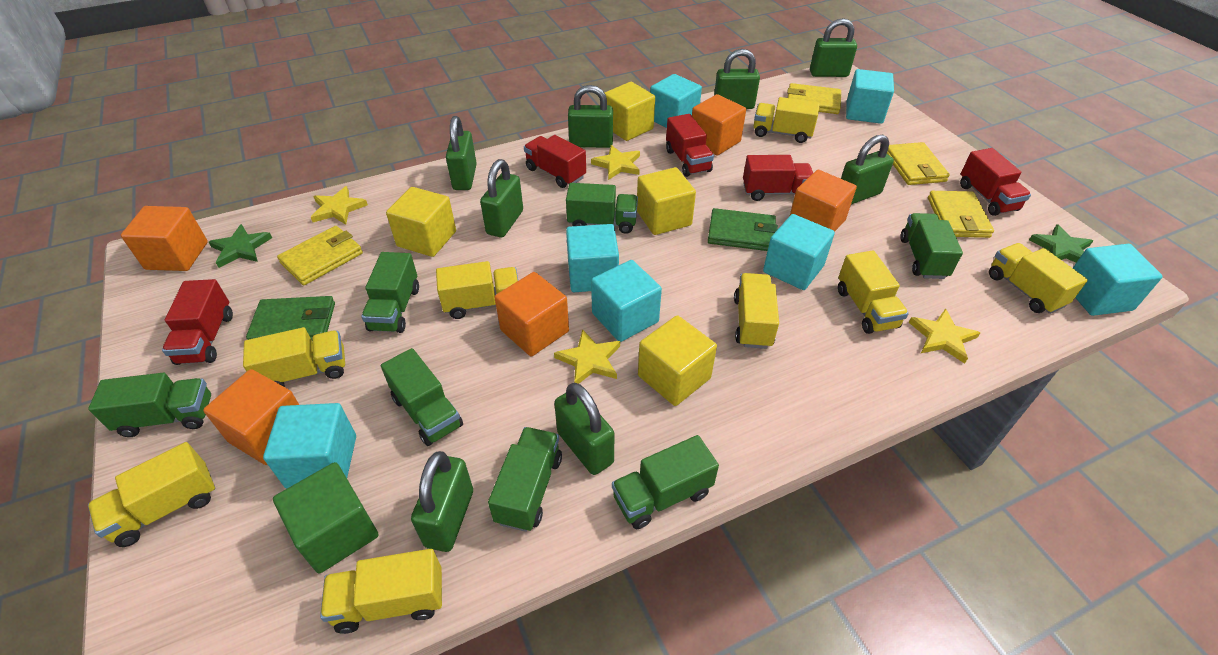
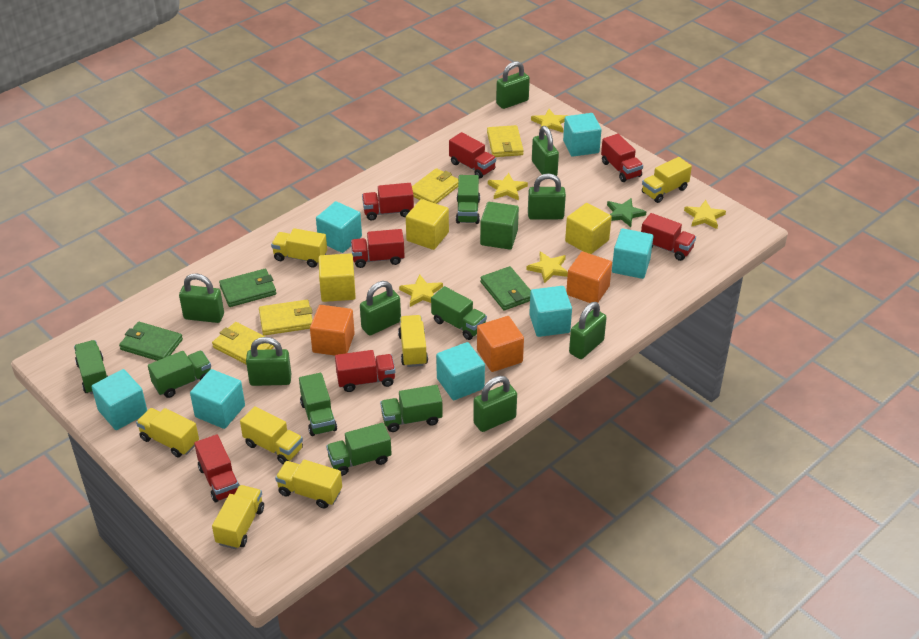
green star: 2 -> 1
green wallet: 2 -> 3
orange cube: 5 -> 3
red truck: 5 -> 7
yellow cube: 4 -> 3
yellow star: 4 -> 5
yellow truck: 8 -> 7

